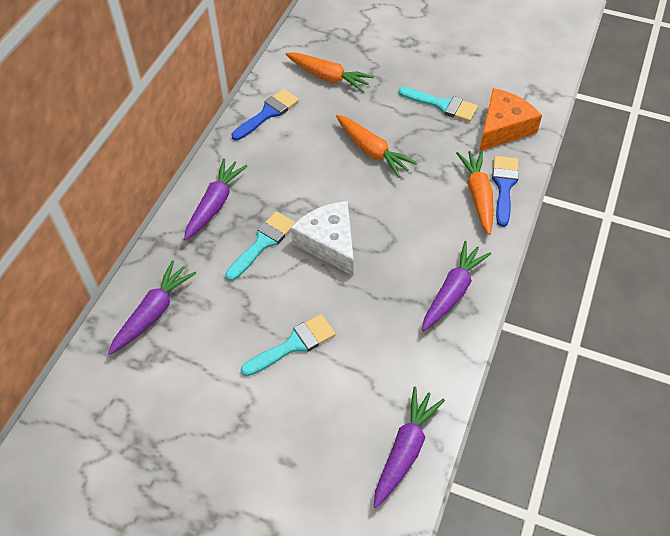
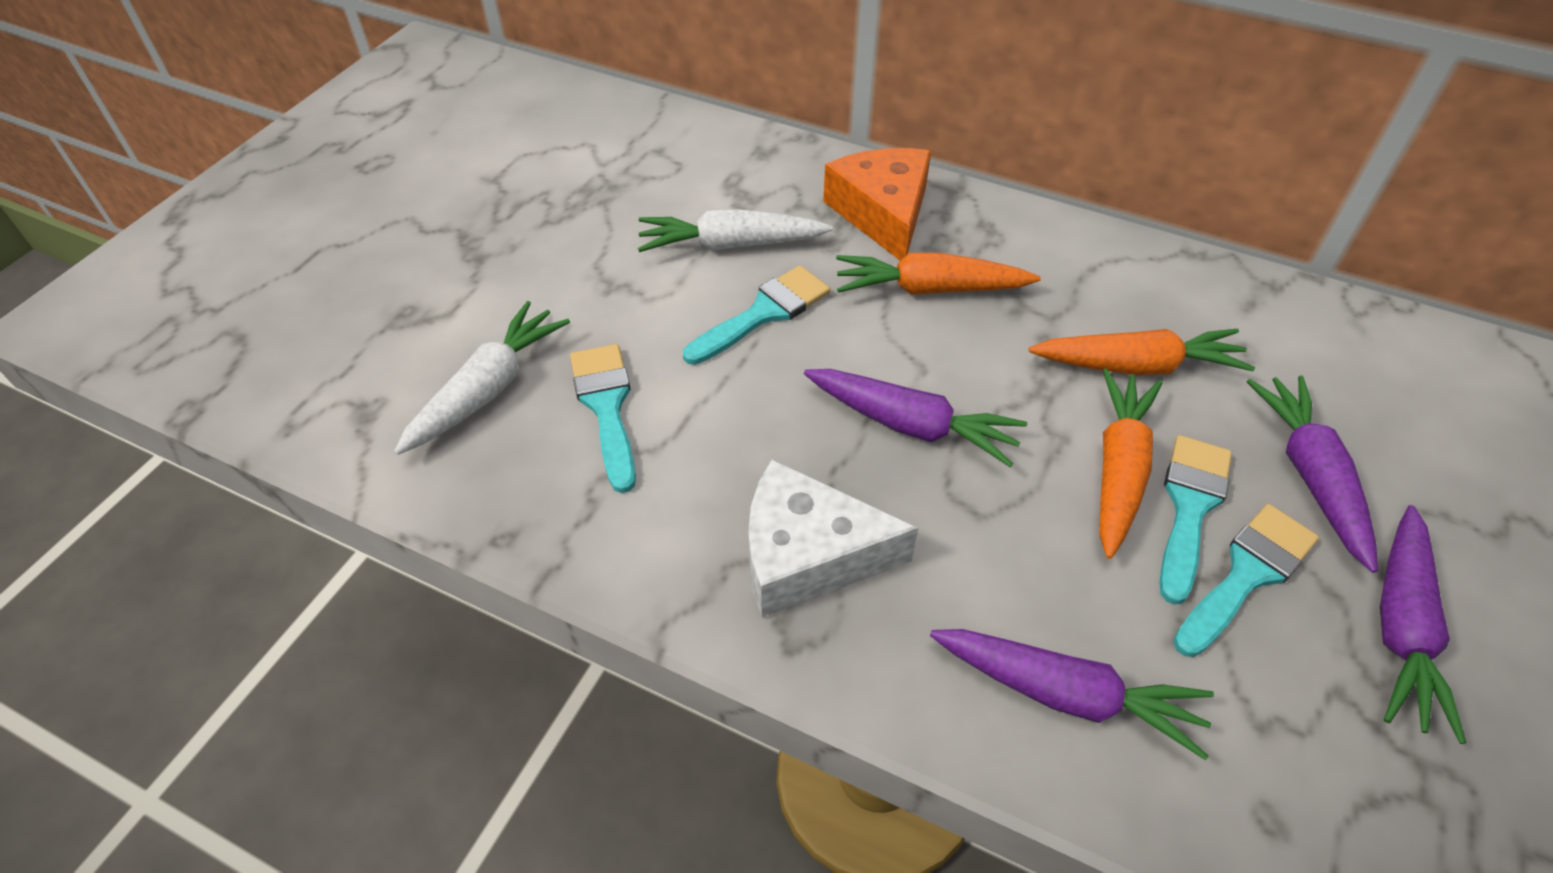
blue brush: 2 -> 0
turquoise brush: 3 -> 4
white carrot: 0 -> 2

